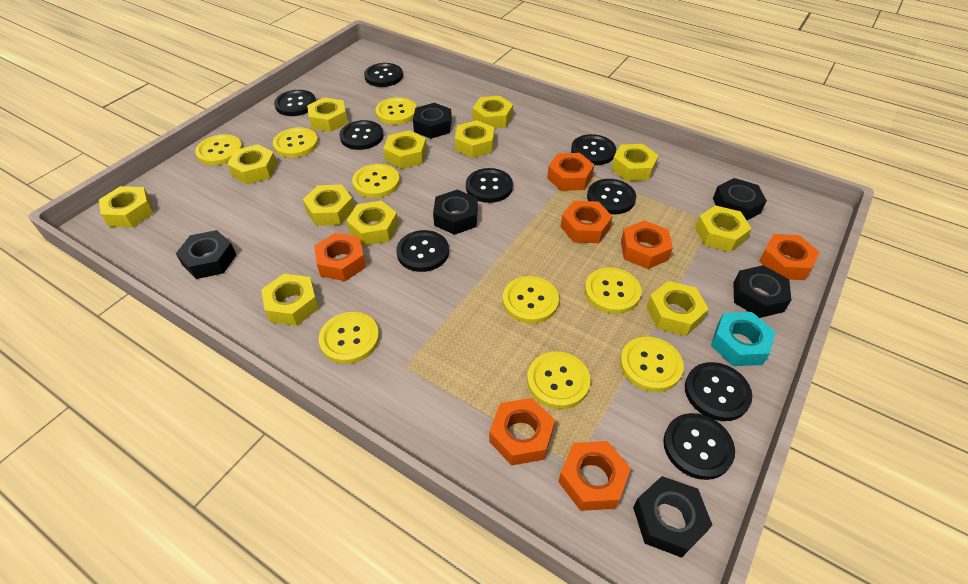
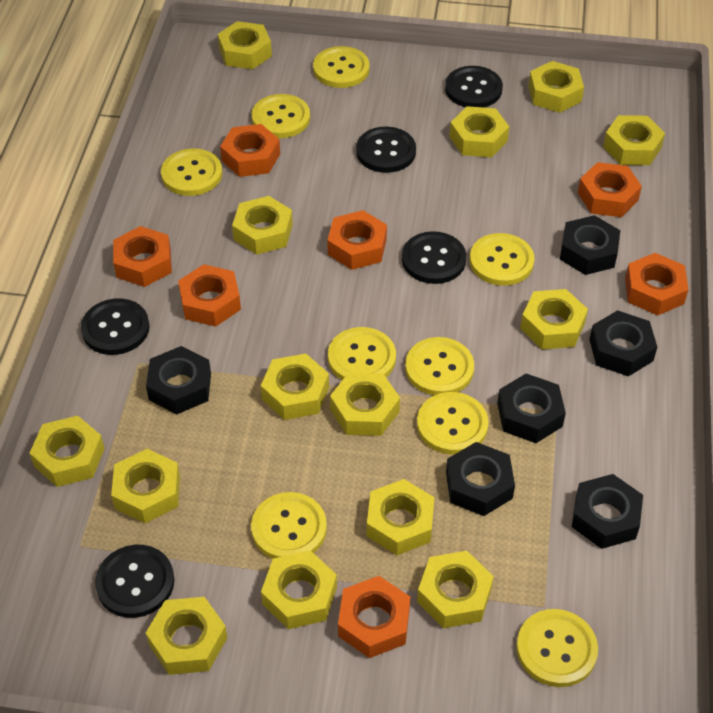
black button: 9 -> 5
turquoise nut: 1 -> 0
yellow nut: 12 -> 14

